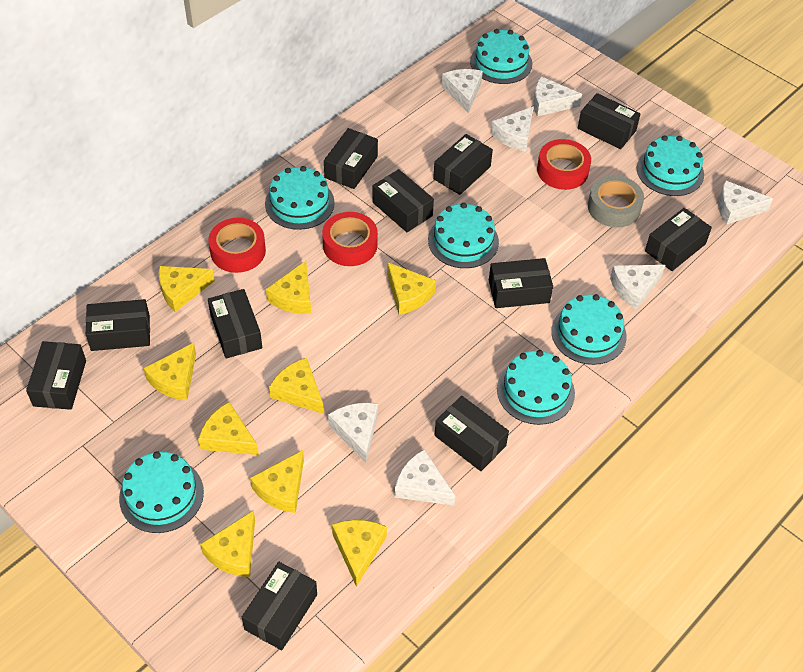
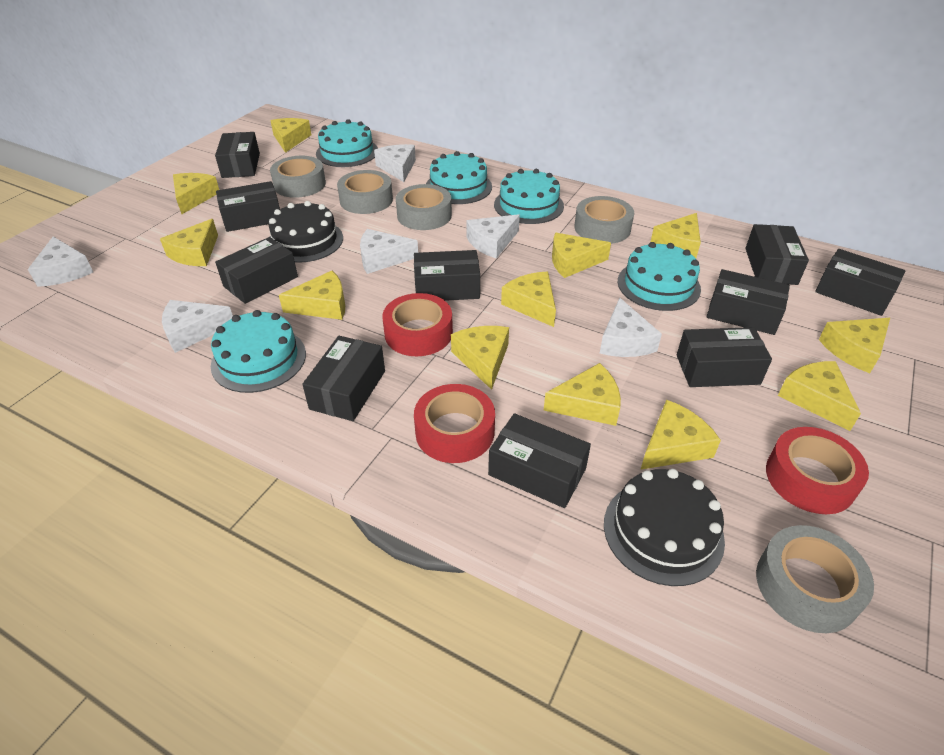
black box: 11 -> 10
black cake: 0 -> 2
grey tape: 1 -> 5
turquoise cake: 7 -> 5
white cheese: 7 -> 6
yellow cheese: 9 -> 12

